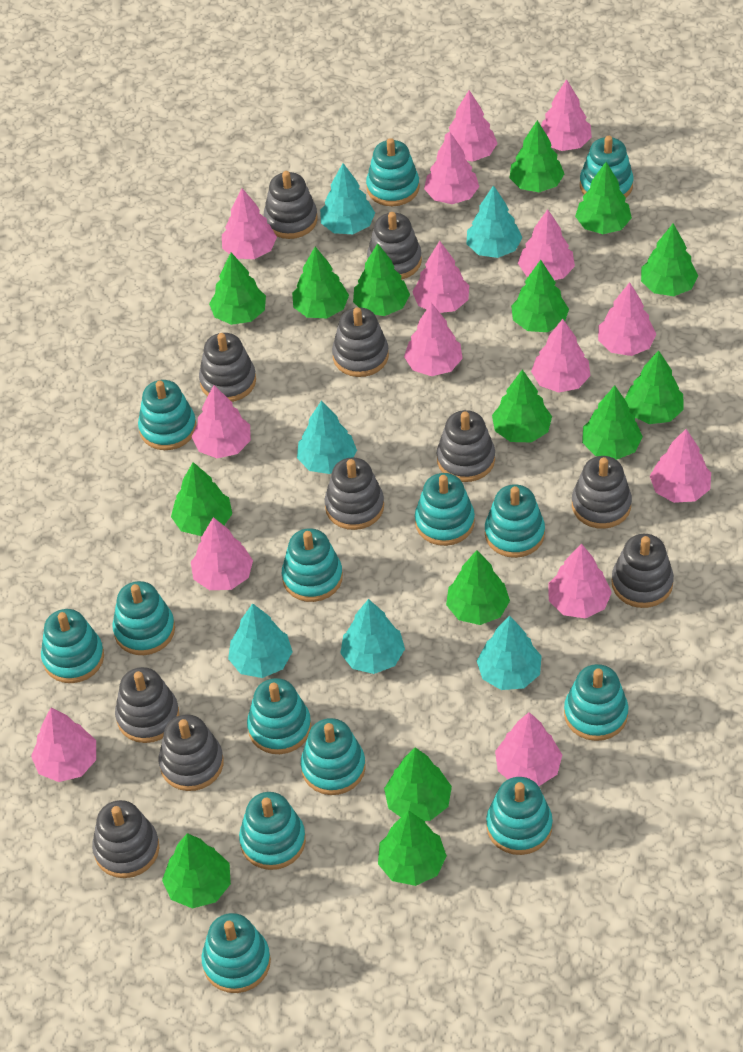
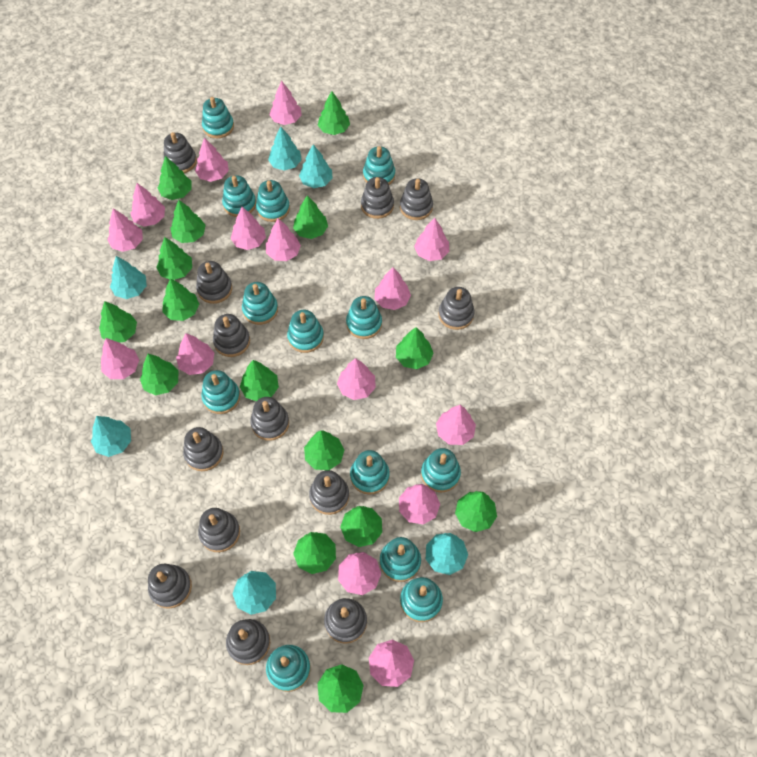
grey stacking toy: 11 -> 13
turquoise stacking toy: 14 -> 13

